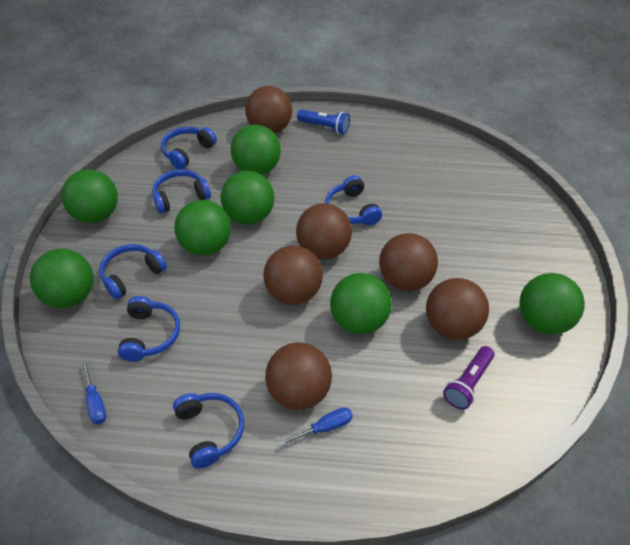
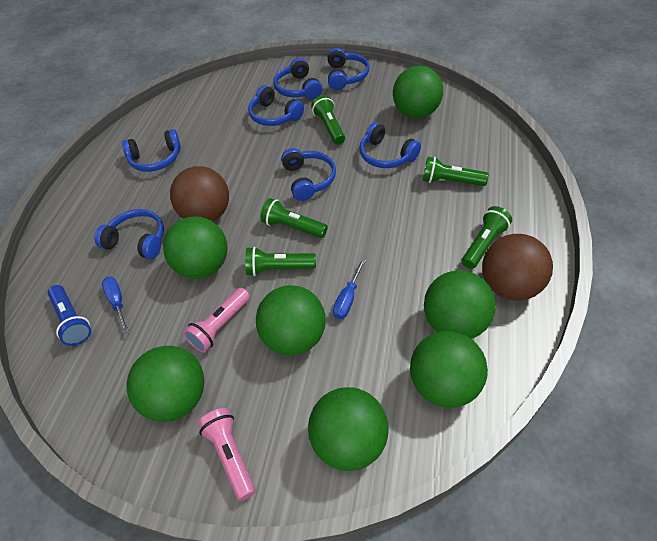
blue headphones: 6 -> 7
brown ball: 6 -> 2
green flashlight: 0 -> 5
pink flashlight: 0 -> 2
purple flashlight: 1 -> 0

